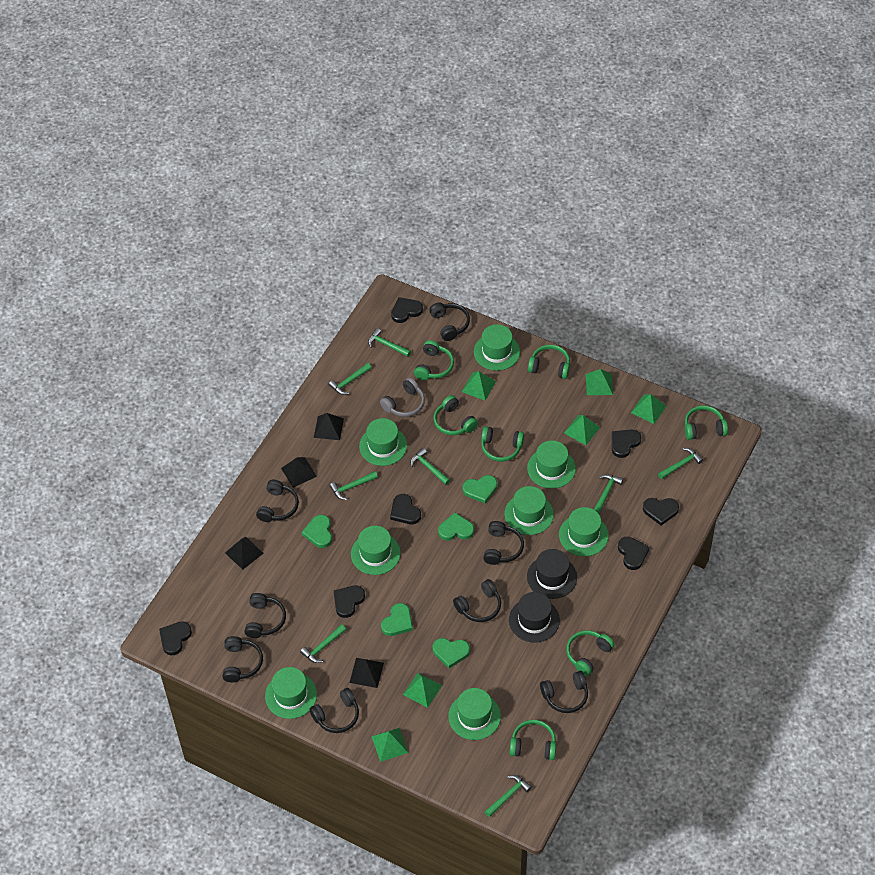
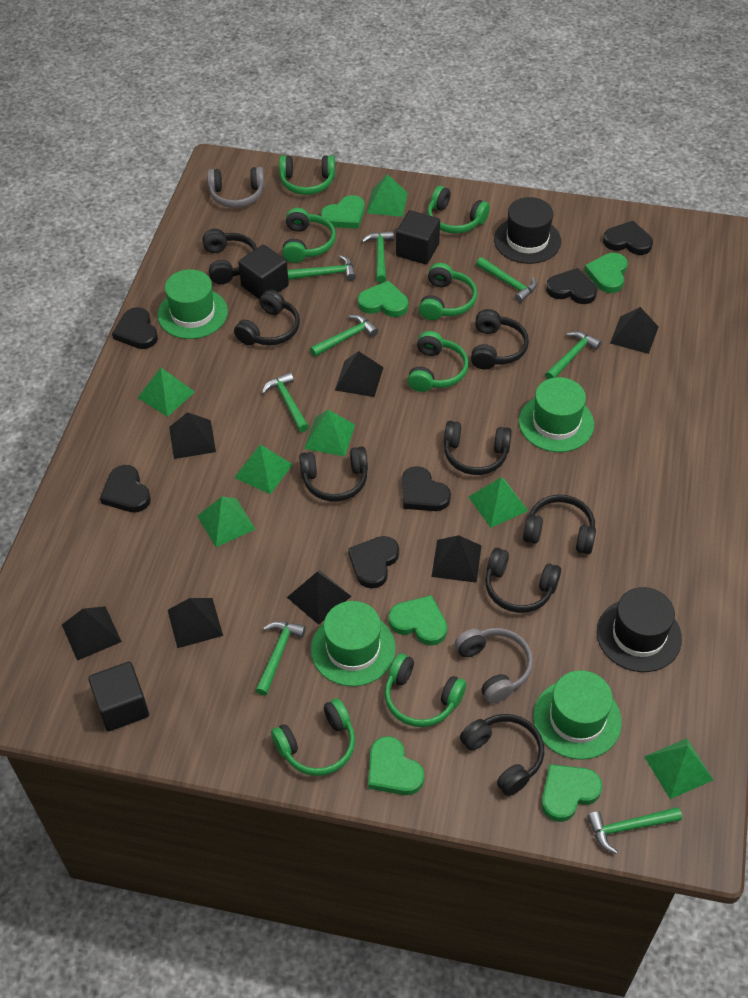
black cube: 0 -> 3
black heart: 7 -> 6
black pyramid: 4 -> 7
green hat: 8 -> 4
green heart: 5 -> 6
green pyramid: 6 -> 7
grey headphones: 1 -> 2

